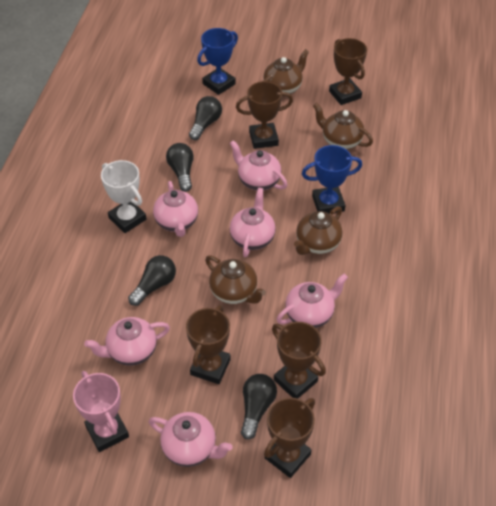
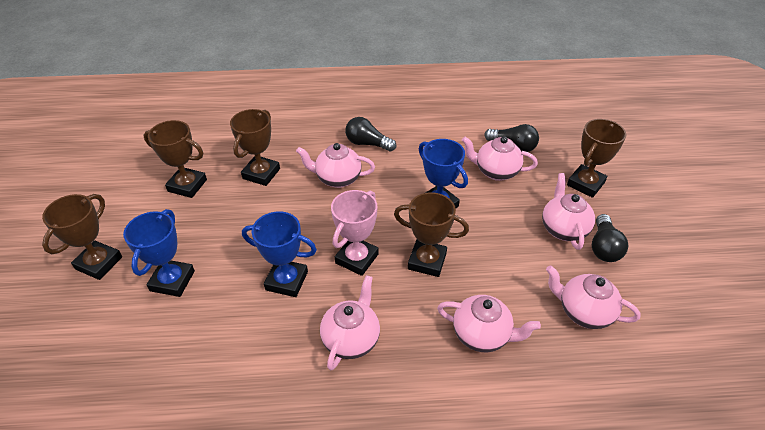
black light bulb: 4 -> 3
blue trophy: 2 -> 3
brown teapot: 4 -> 0
white trophy: 1 -> 0

